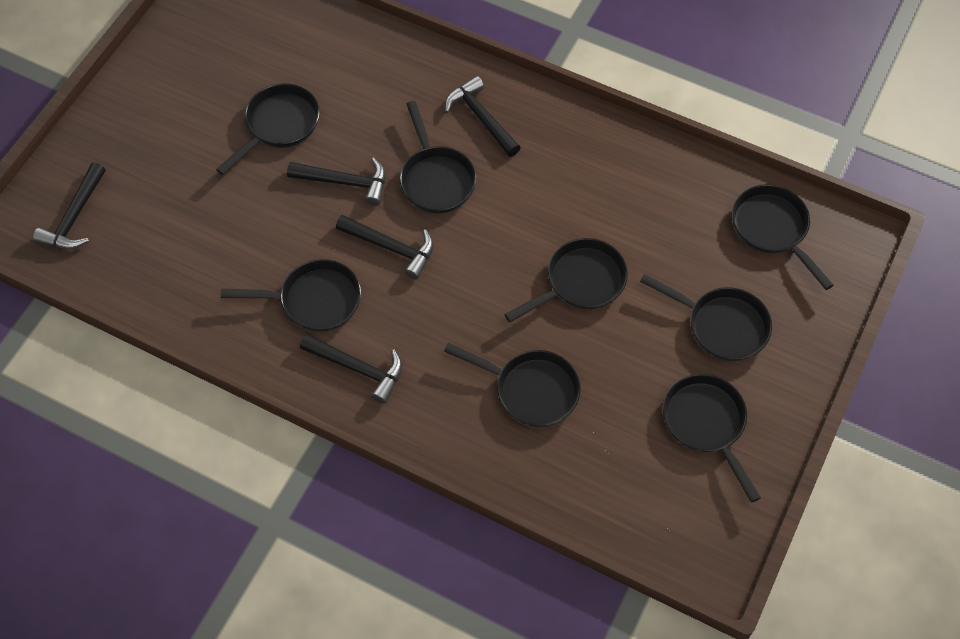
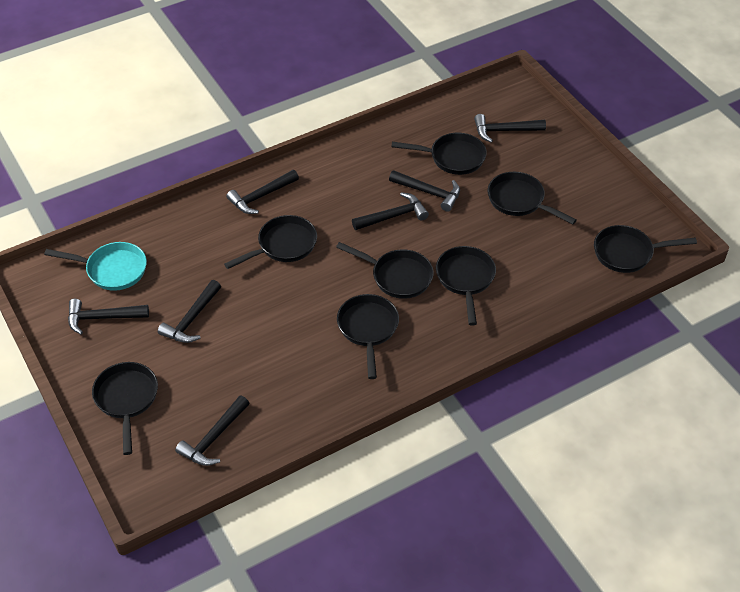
black hammer: 5 -> 7
turquoise pan: 0 -> 1

